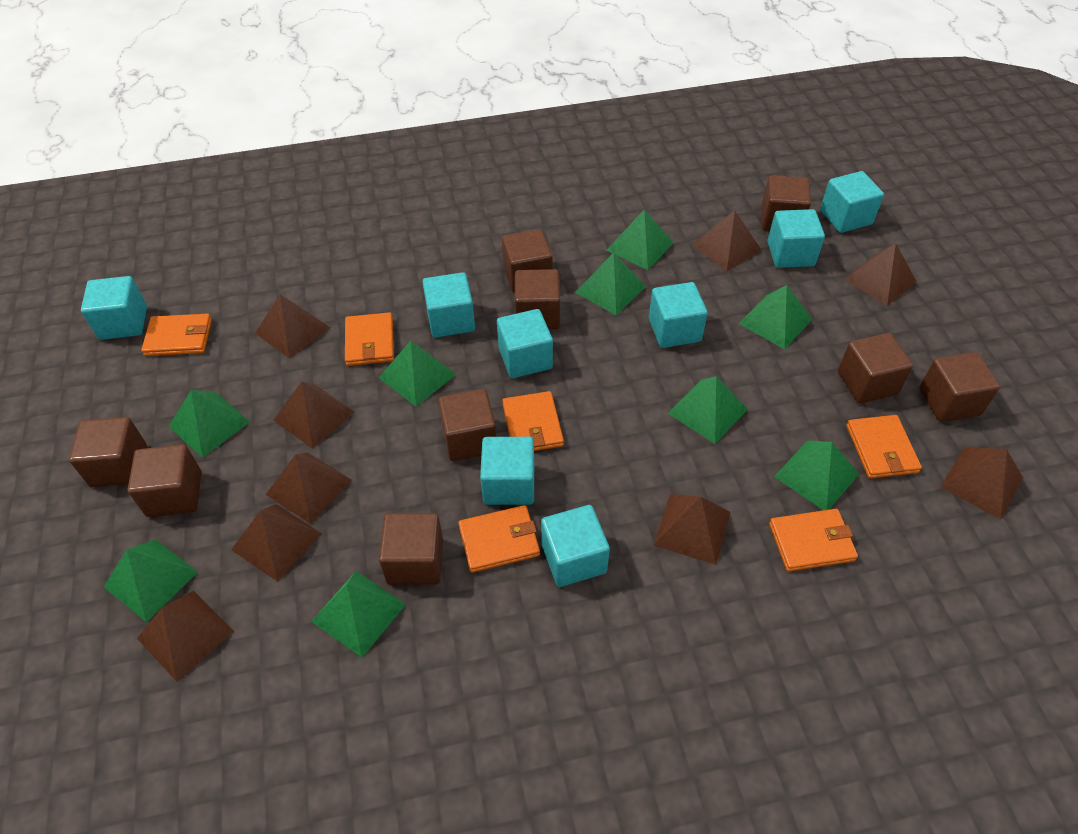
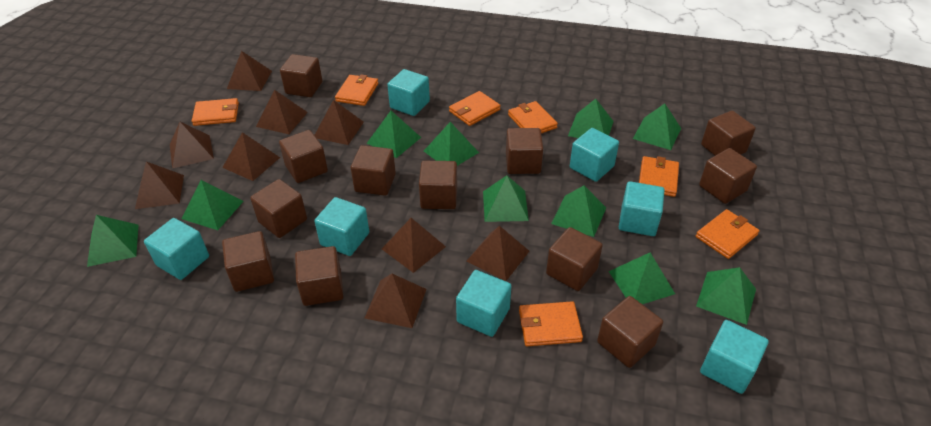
brown cube: 9 -> 12
green pyramid: 9 -> 10
orange wallet: 6 -> 7
turquoise cube: 8 -> 7

